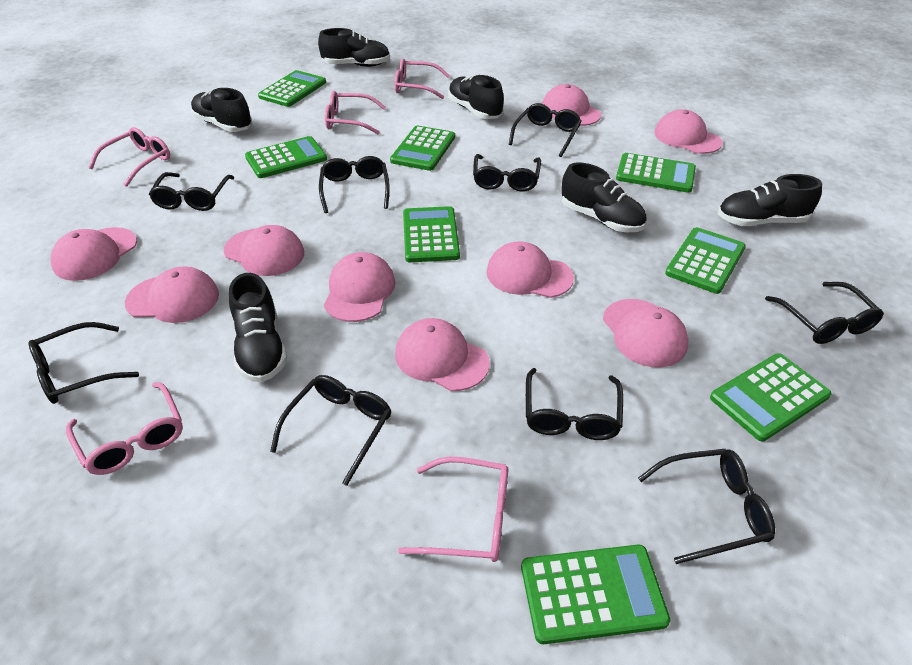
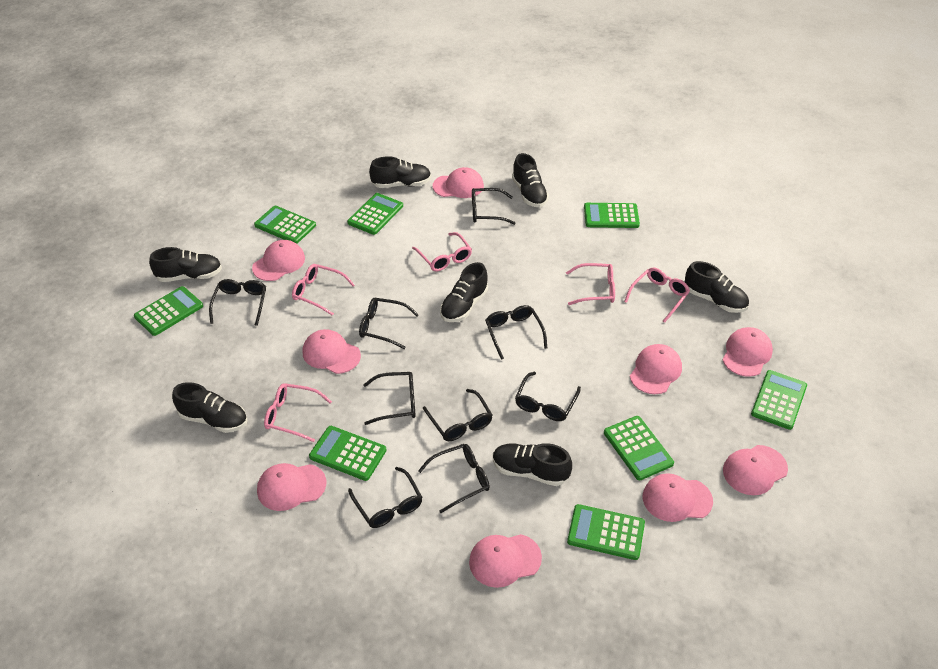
black shoe: 6 -> 7

